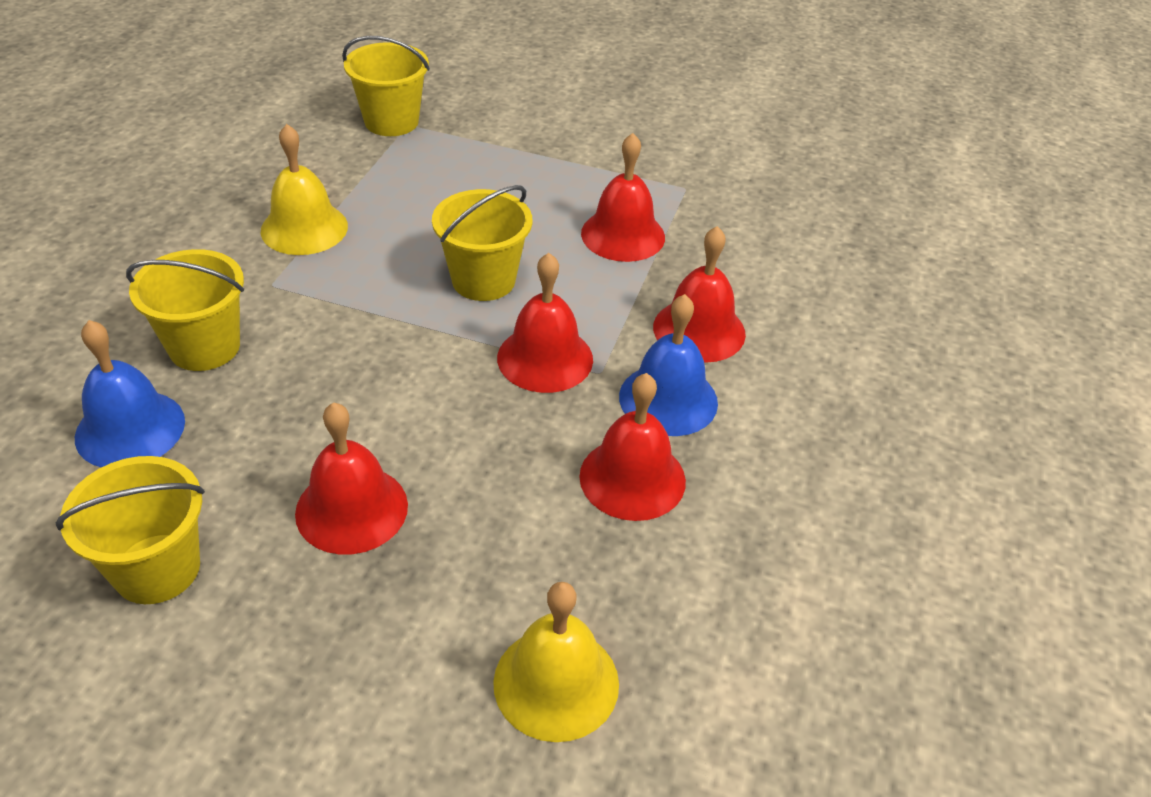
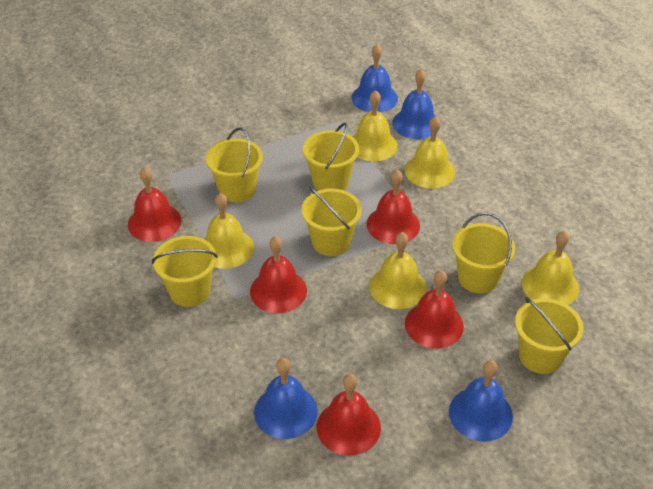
blue bell: 2 -> 4
yellow bell: 2 -> 5
yellow bucket: 4 -> 6

